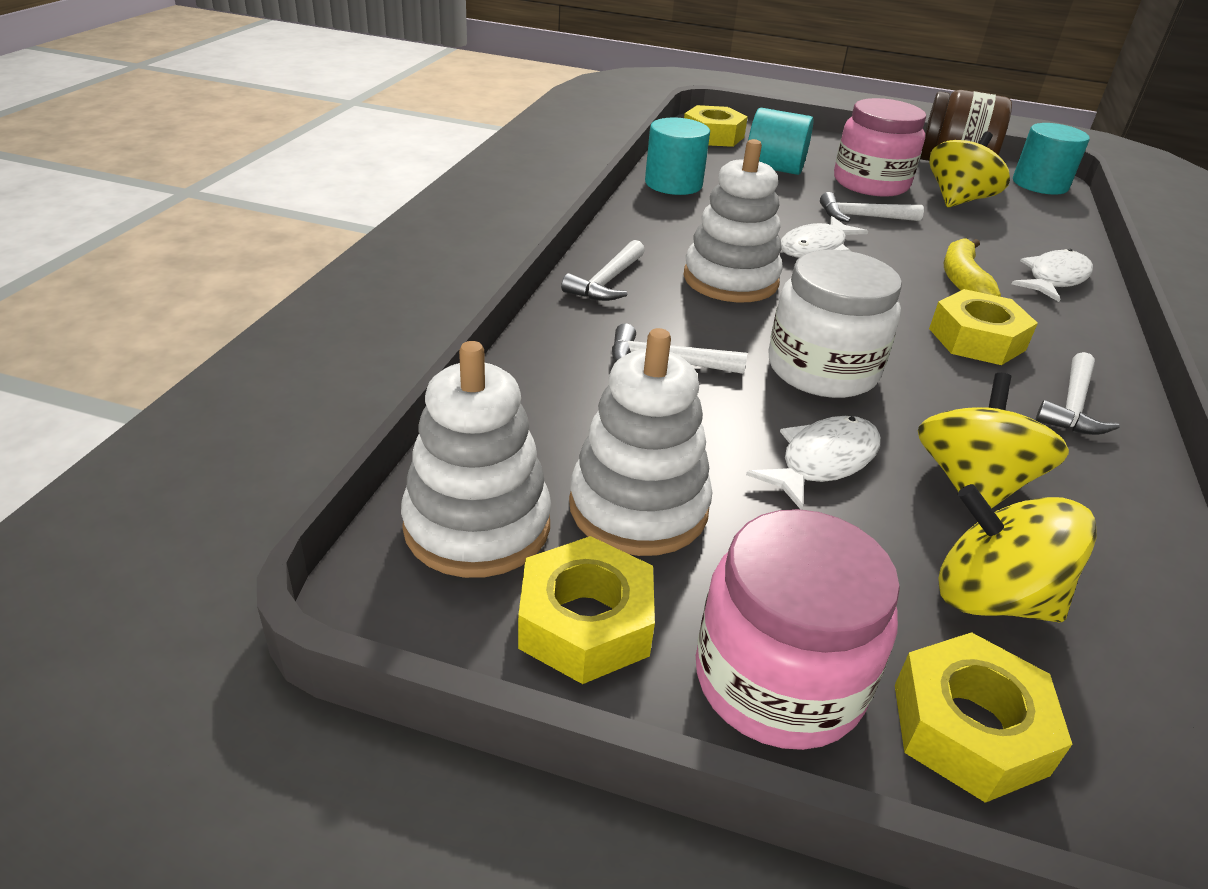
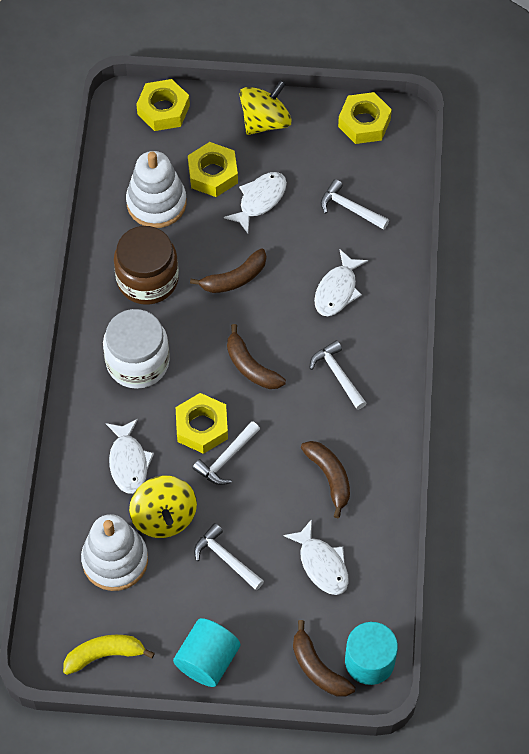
brown banana: 0 -> 4
pink jar: 2 -> 0
turquoise cylinder: 3 -> 2
white fish: 3 -> 4
white stacking toy: 3 -> 2
yellow spinning top: 3 -> 2

